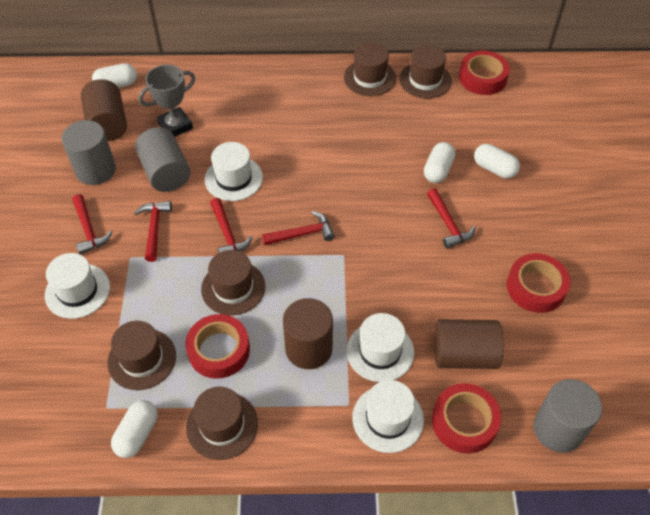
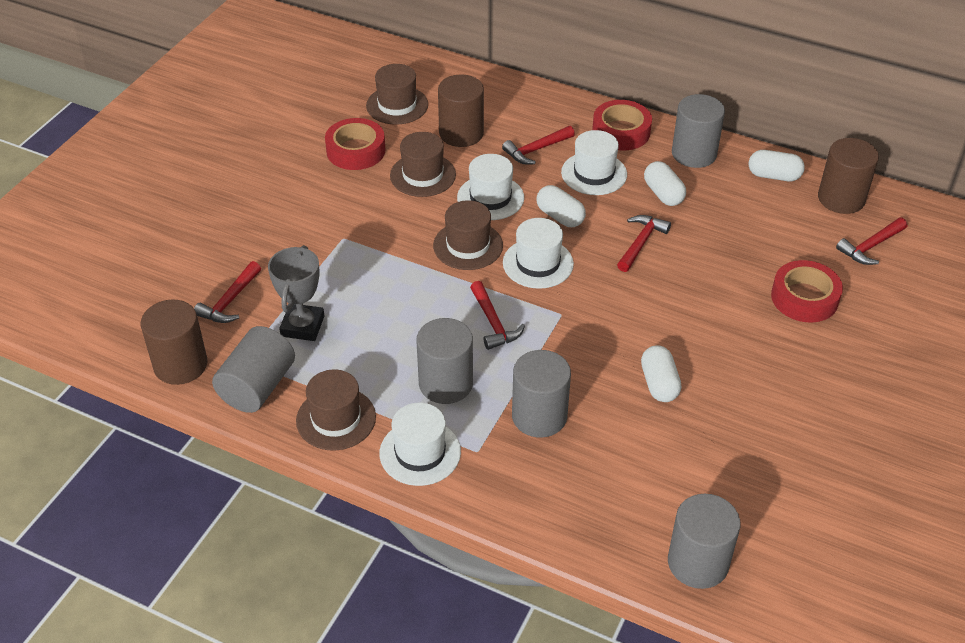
brown hat: 5 -> 4
grey cylinder: 3 -> 5
red tape: 4 -> 3

